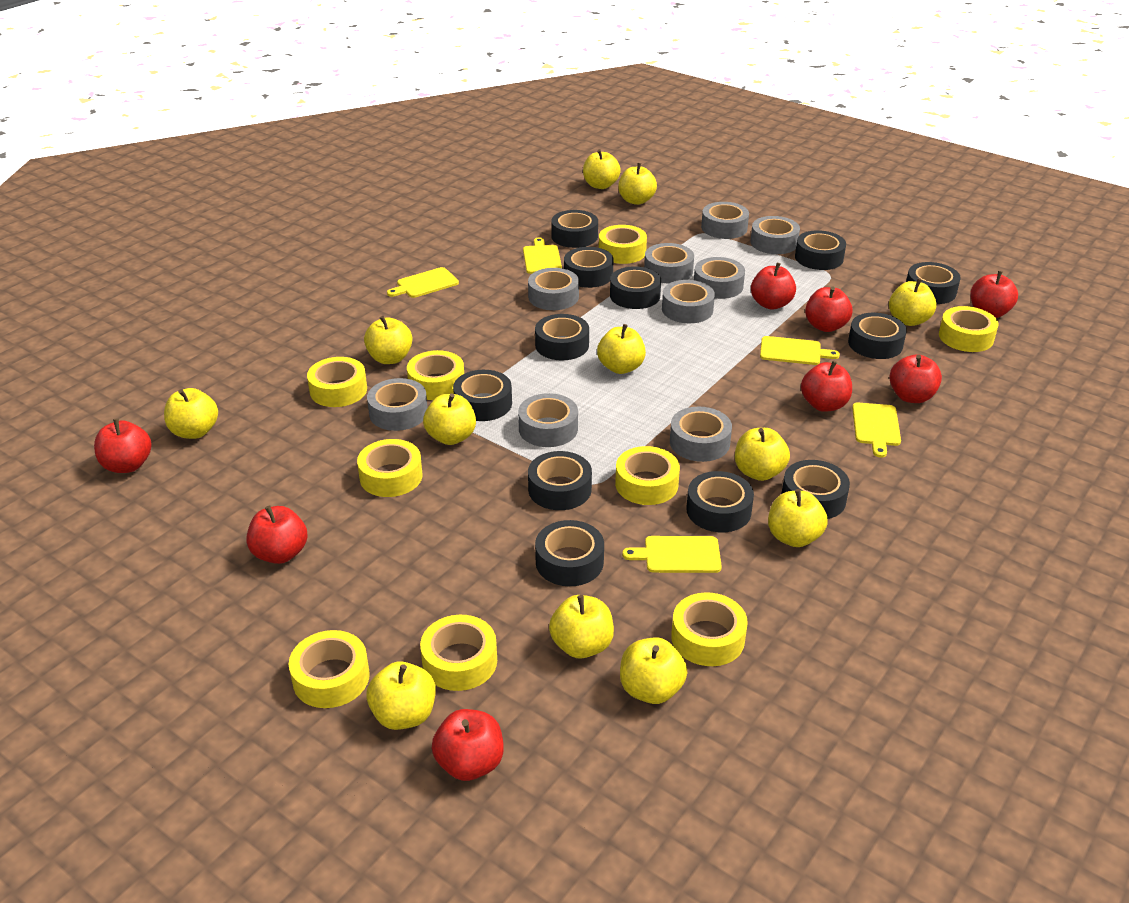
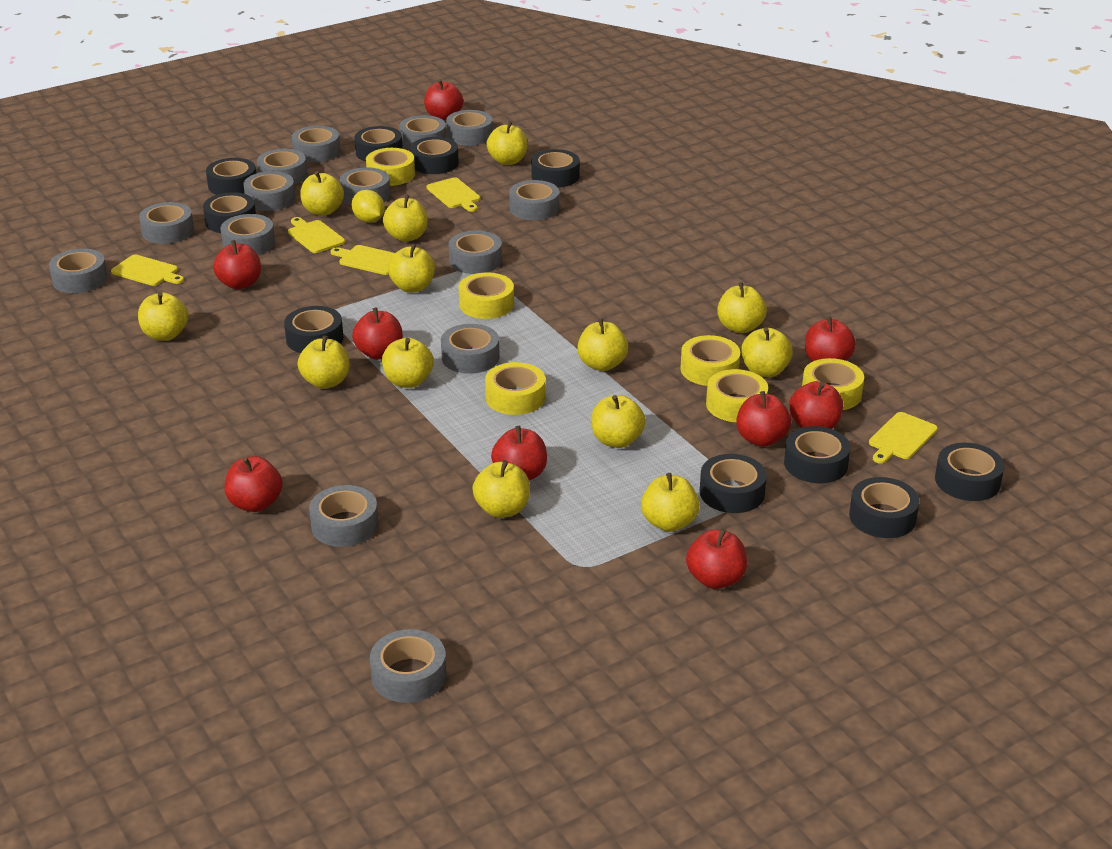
black tape: 12 -> 10
grey tape: 9 -> 14
red apple: 8 -> 9
yellow apple: 12 -> 13
yellow lemon: 0 -> 1
yellow tape: 9 -> 6

